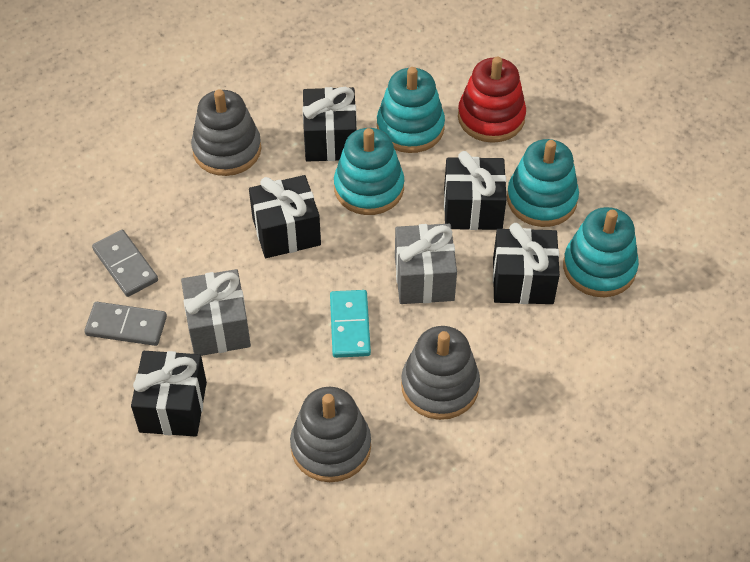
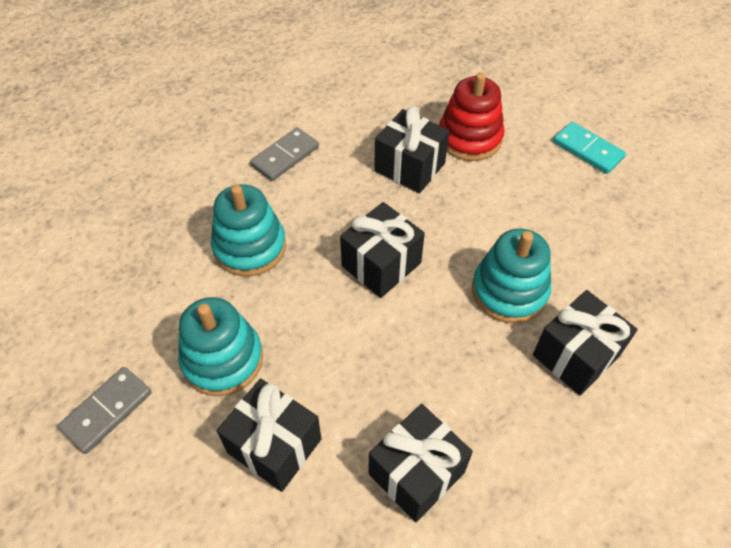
grey gift: 2 -> 0
grey stacking toy: 3 -> 0
turquoise stacking toy: 4 -> 3

